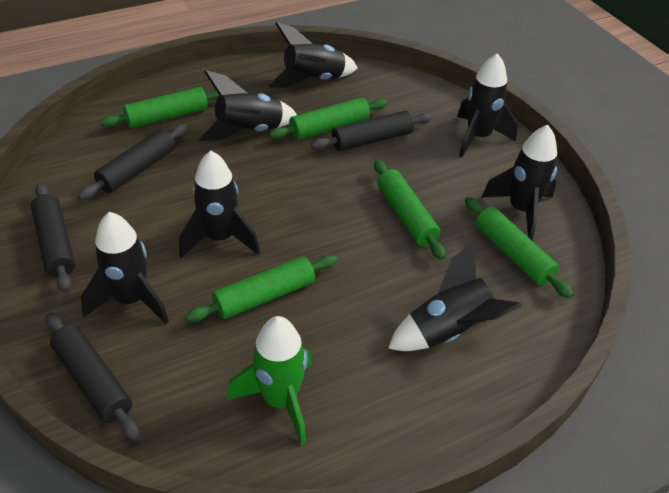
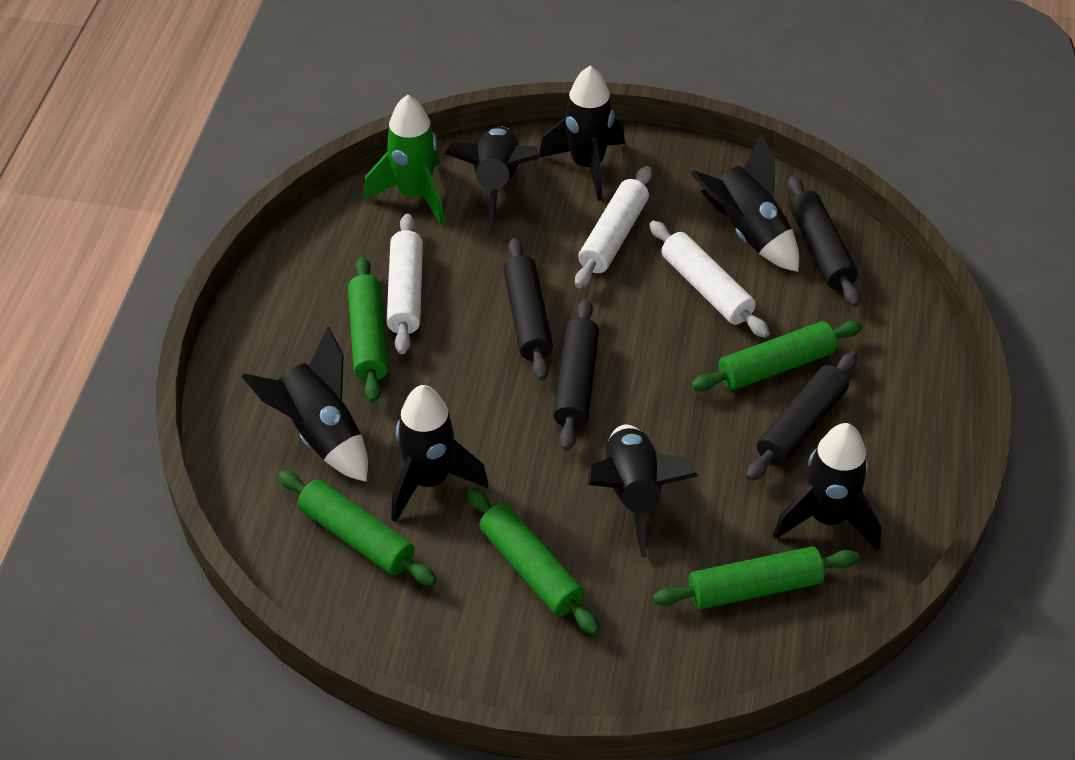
white rolling pin: 0 -> 3

